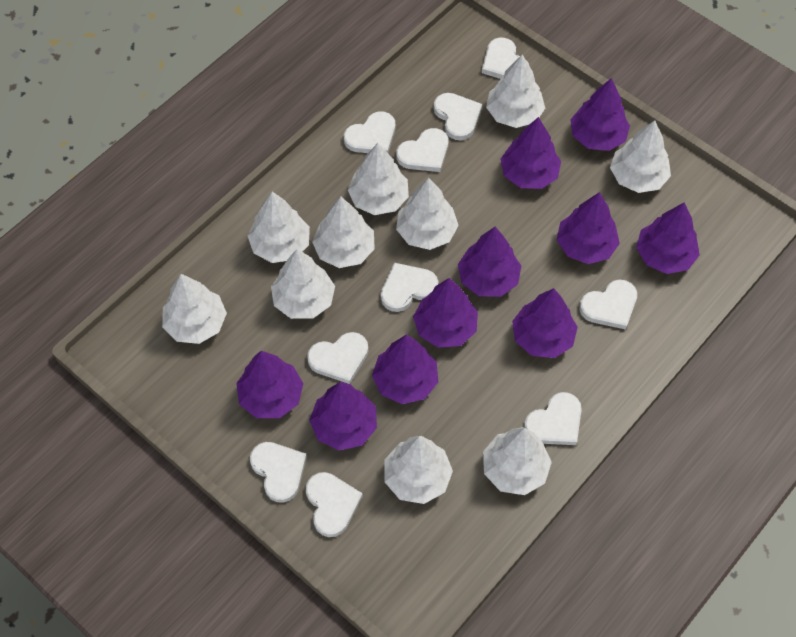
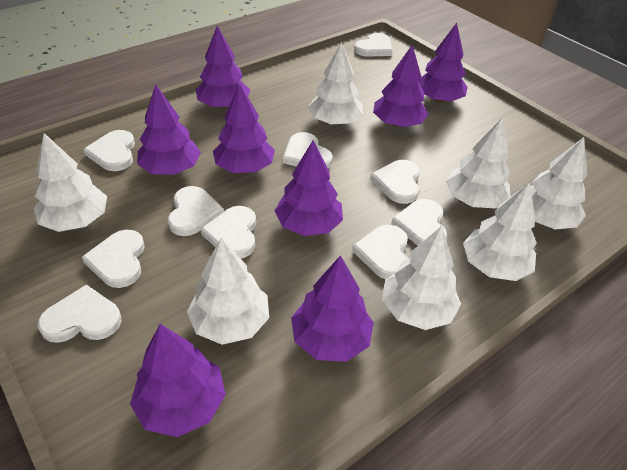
purple tree: 10 -> 8
white tree: 10 -> 7

